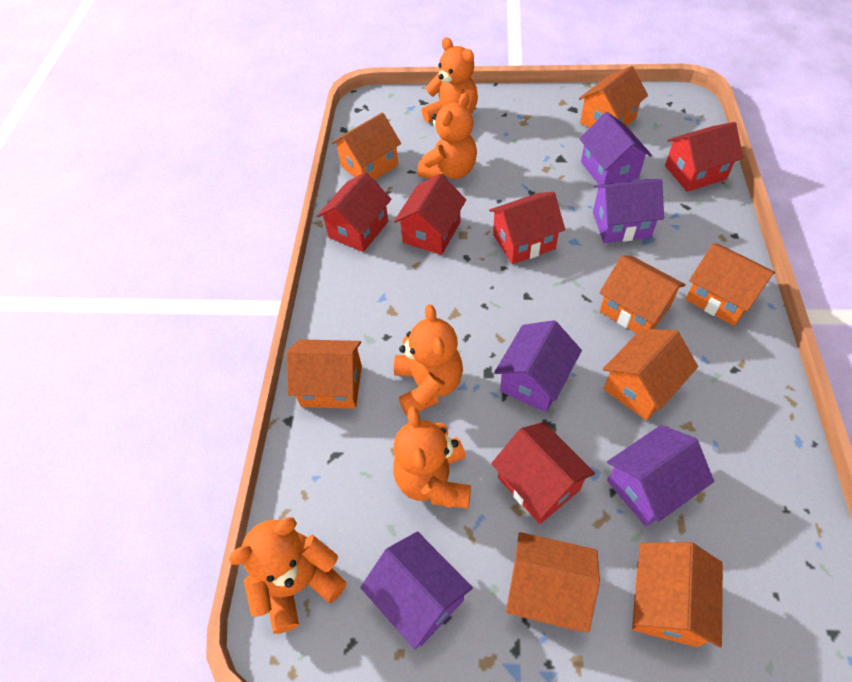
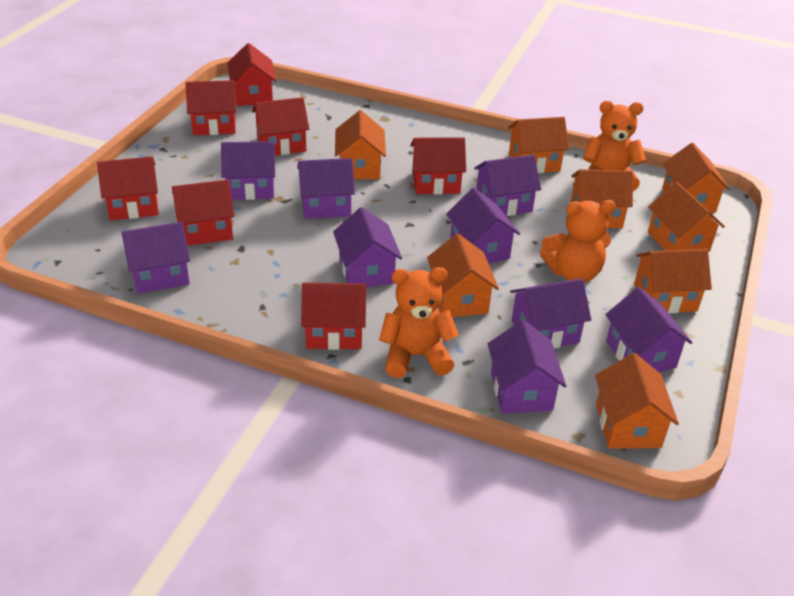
orange teddy bear: 5 -> 3
purple house: 5 -> 9
red house: 5 -> 7

